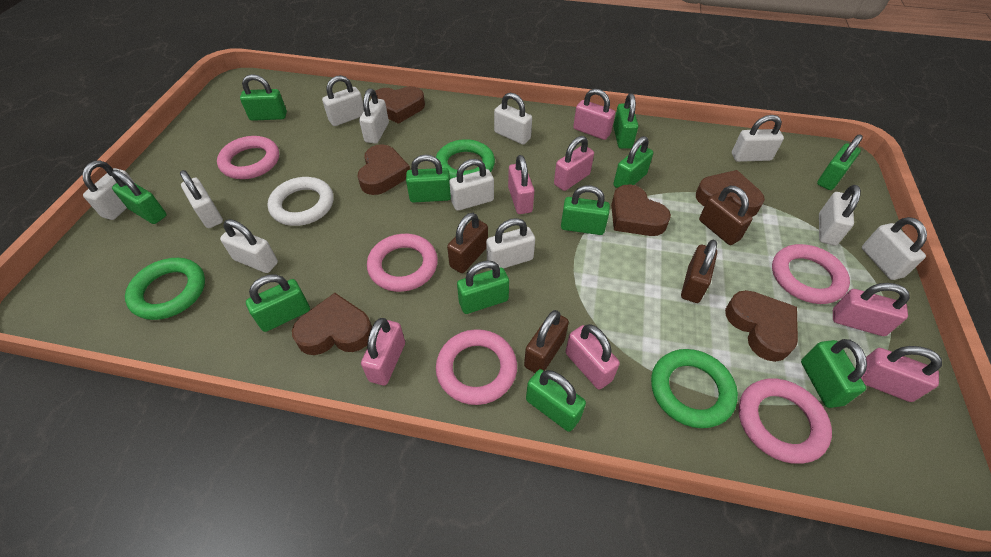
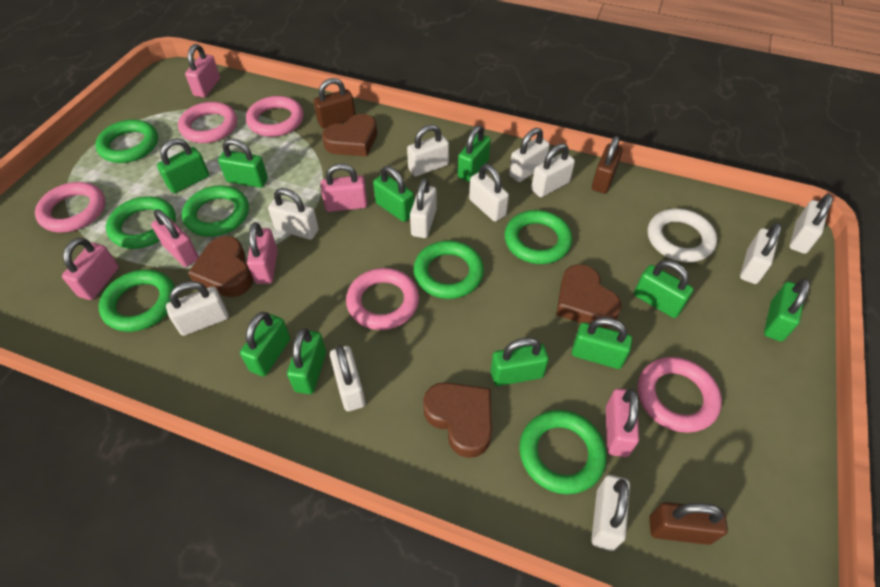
brown heart: 6 -> 4
brown padlock: 4 -> 3
green padlock: 11 -> 10
green ring: 3 -> 7
pink padlock: 7 -> 6

